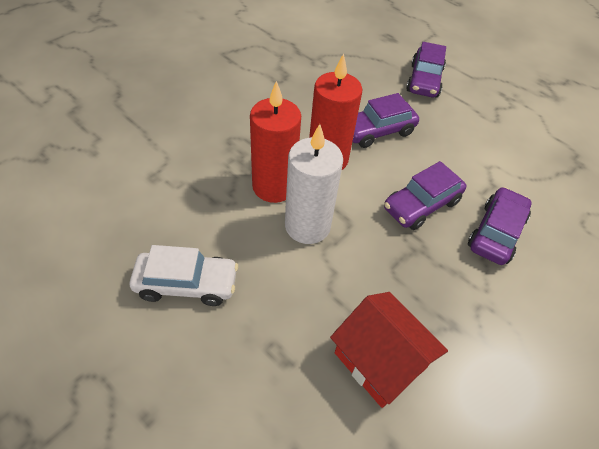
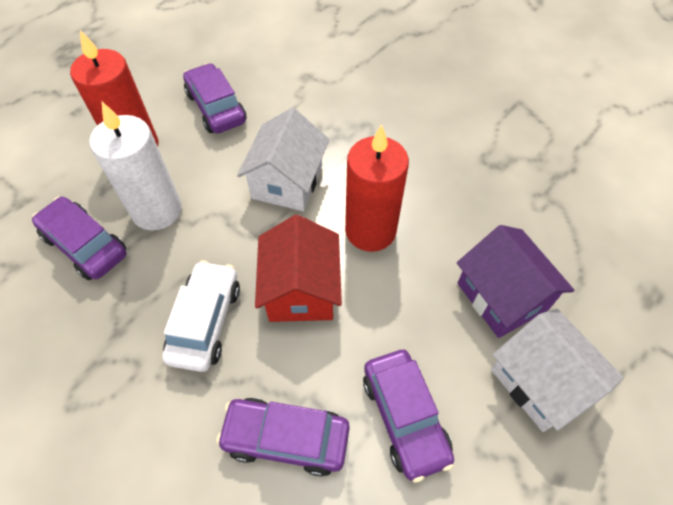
purple house: 0 -> 1
white house: 0 -> 2

